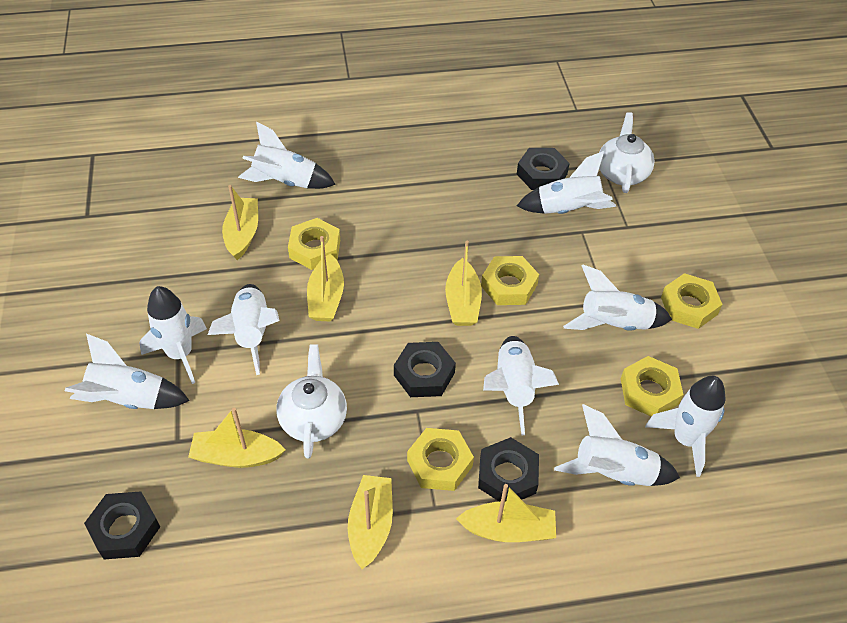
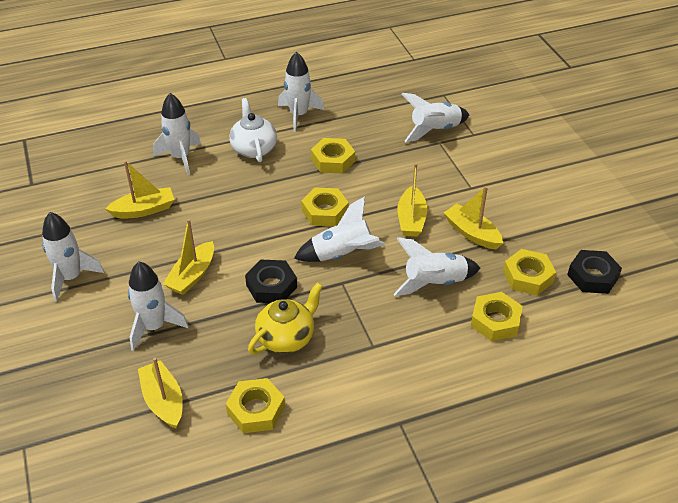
black nut: 4 -> 2
white rocket: 9 -> 7
white teapot: 2 -> 1
yellow boat: 6 -> 5
yellow teapot: 0 -> 1

